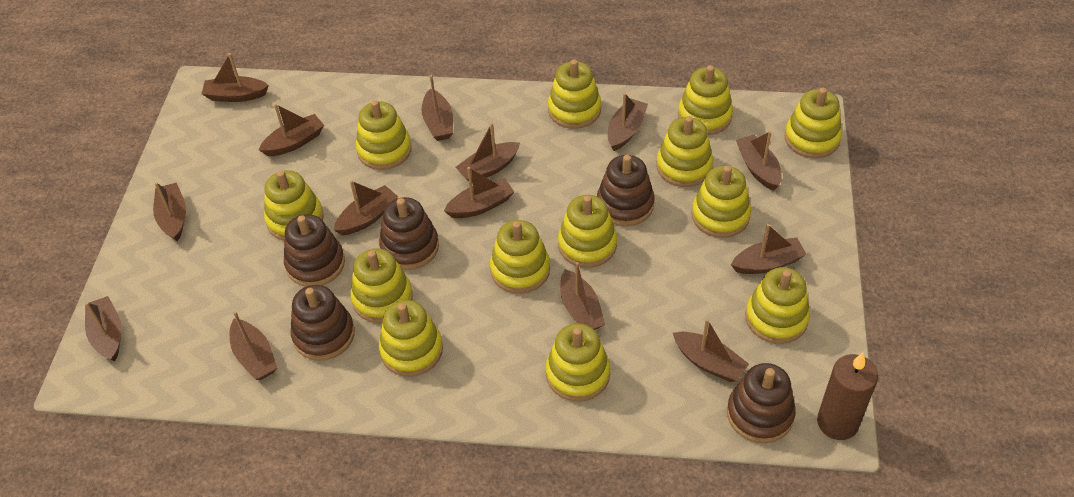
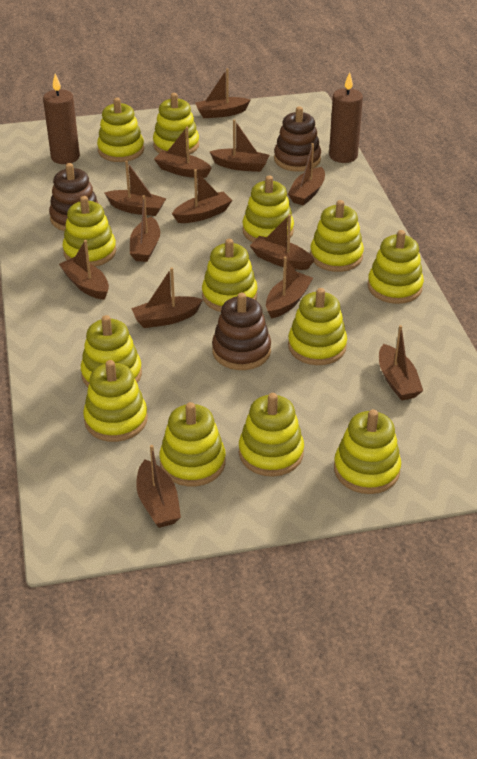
brown boat: 14 -> 13
brown candle: 1 -> 2
brown stacking toy: 5 -> 3

